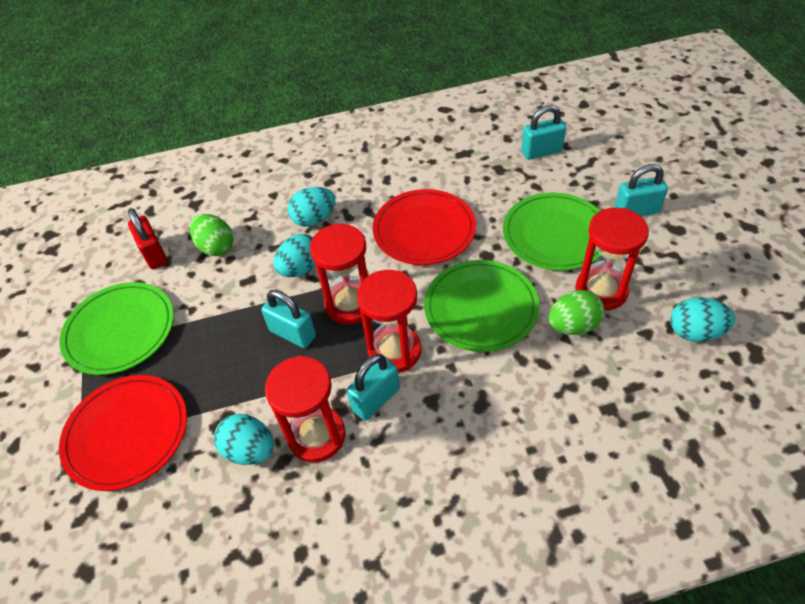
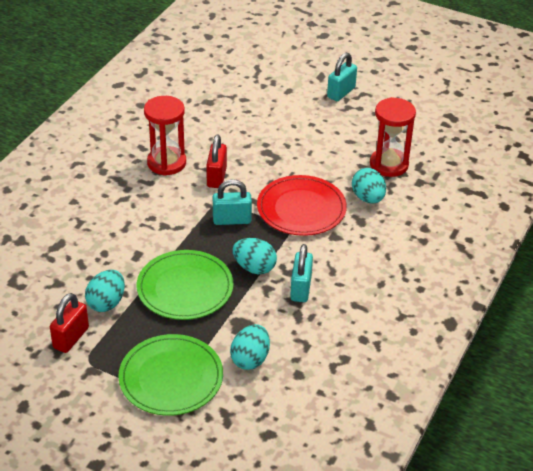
green egg: 2 -> 0
green plate: 3 -> 2
red hourglass: 4 -> 2
red padlock: 1 -> 2
red plate: 2 -> 1
turquoise padlock: 4 -> 3

